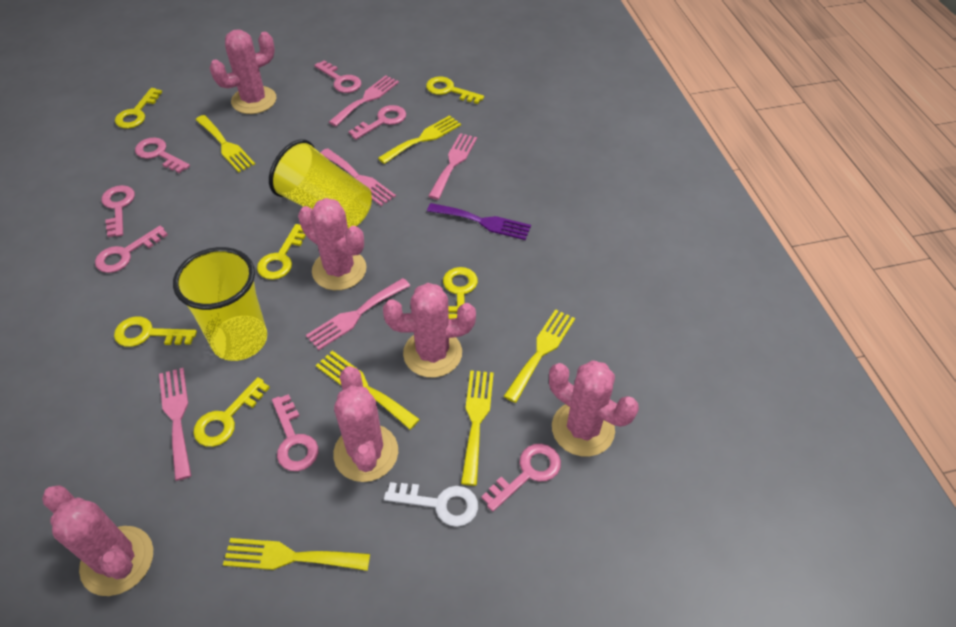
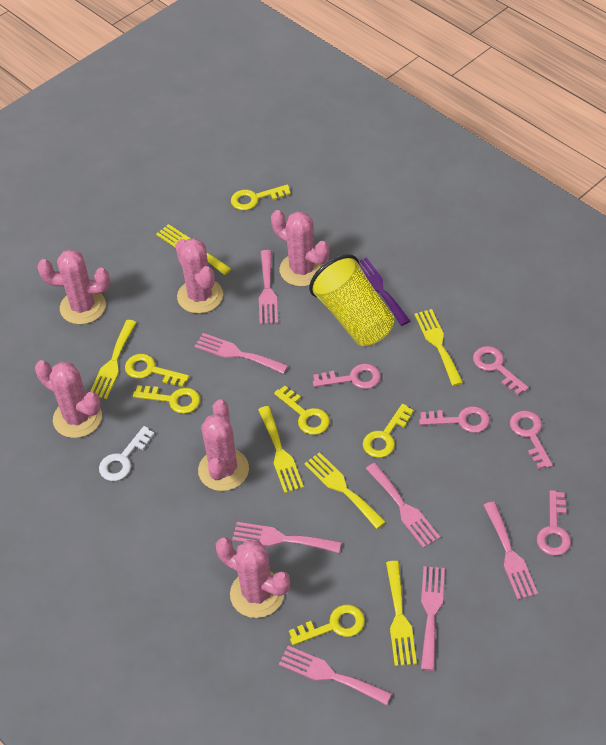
pink fork: 5 -> 7
pink key: 7 -> 5
yellow cup: 2 -> 1

